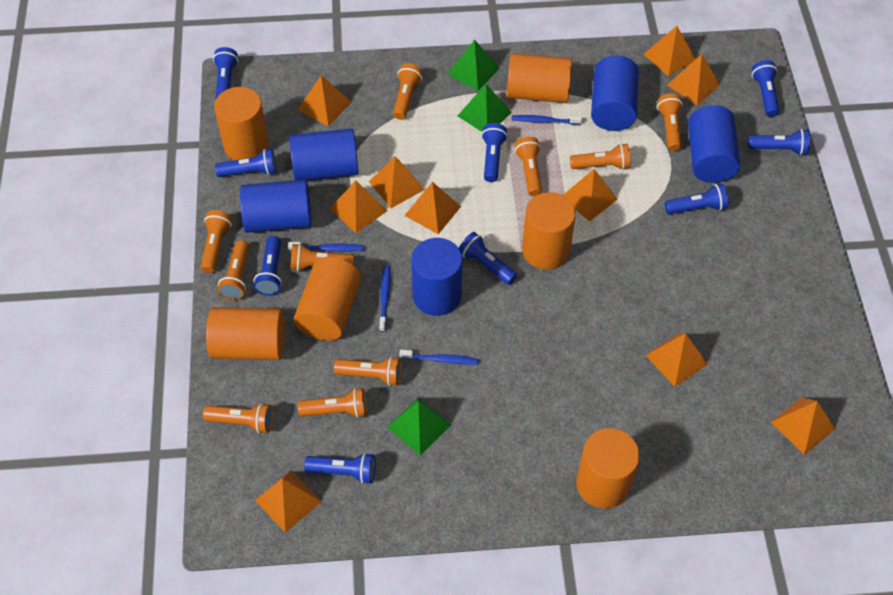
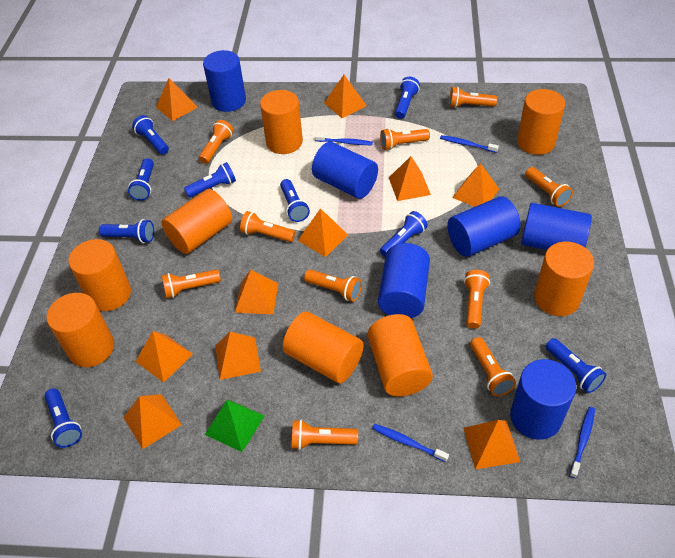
blue cylinder: 5 -> 6
green pyramid: 3 -> 1
orange cylinder: 6 -> 8

